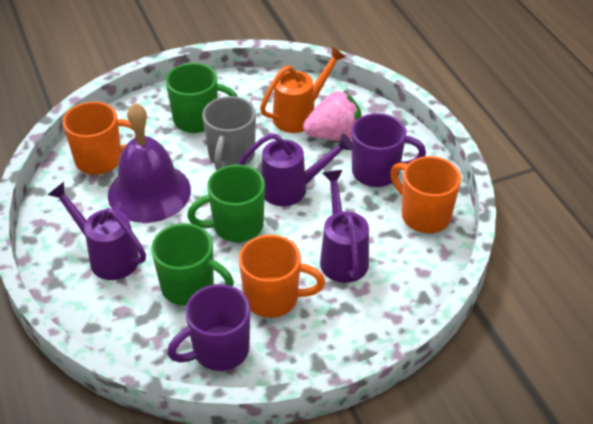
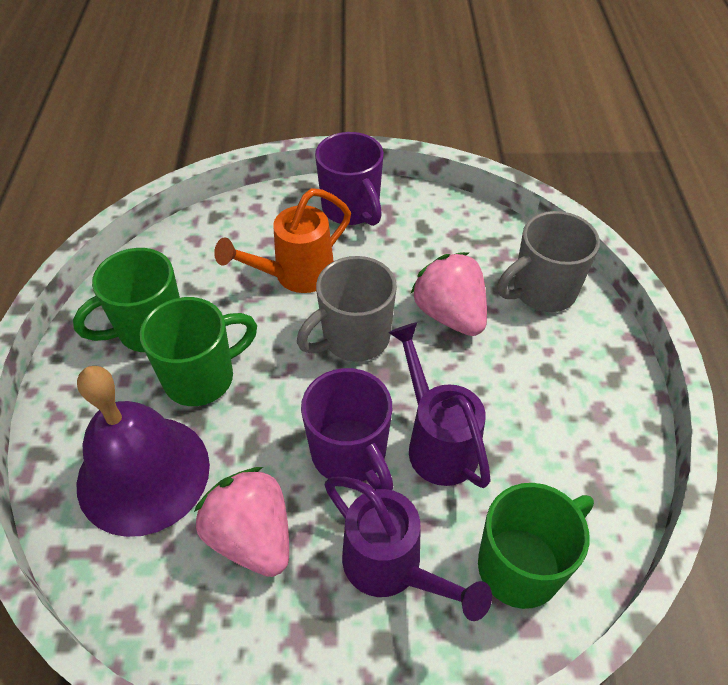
grey mug: 1 -> 2
orange mug: 3 -> 0
pink strawberry: 1 -> 2
purple watering can: 3 -> 2

